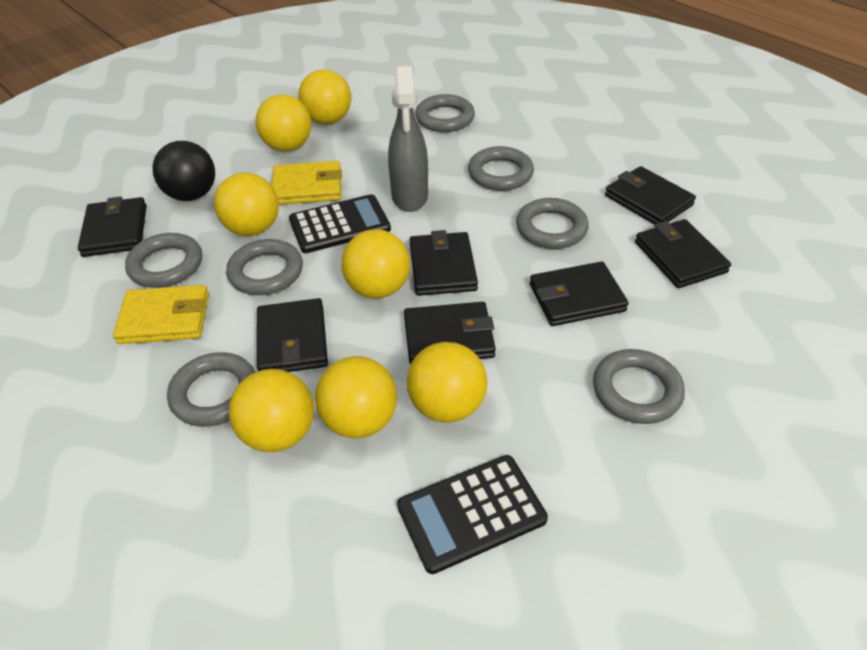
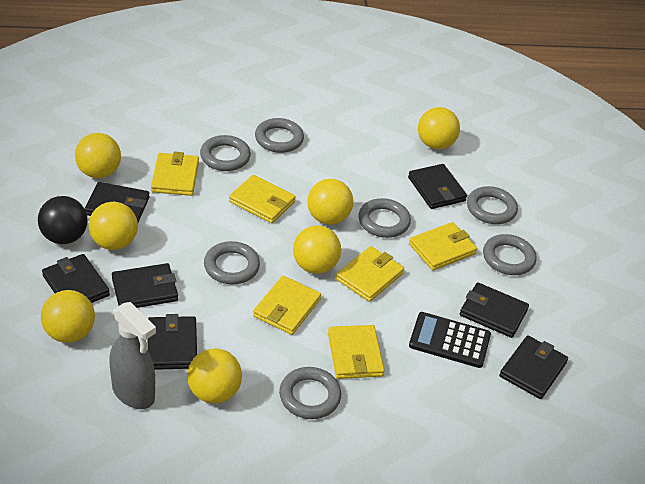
black calculator: 2 -> 1
yellow wallet: 2 -> 6

